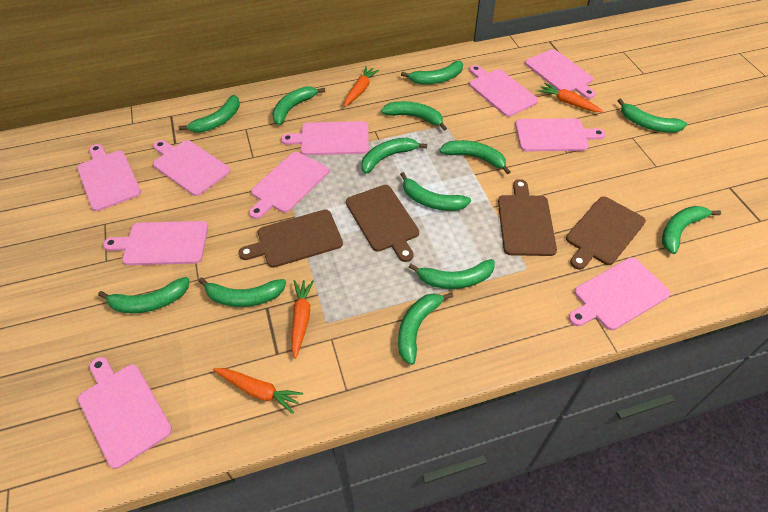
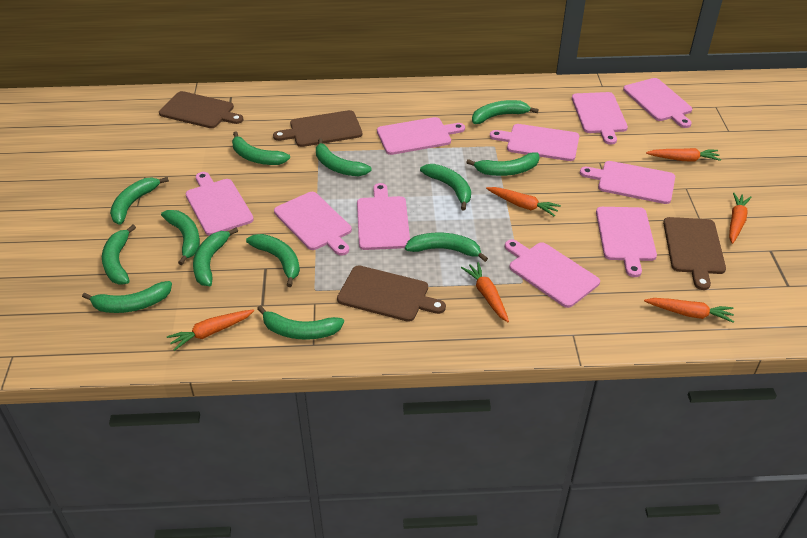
orange carrot: 4 -> 6

